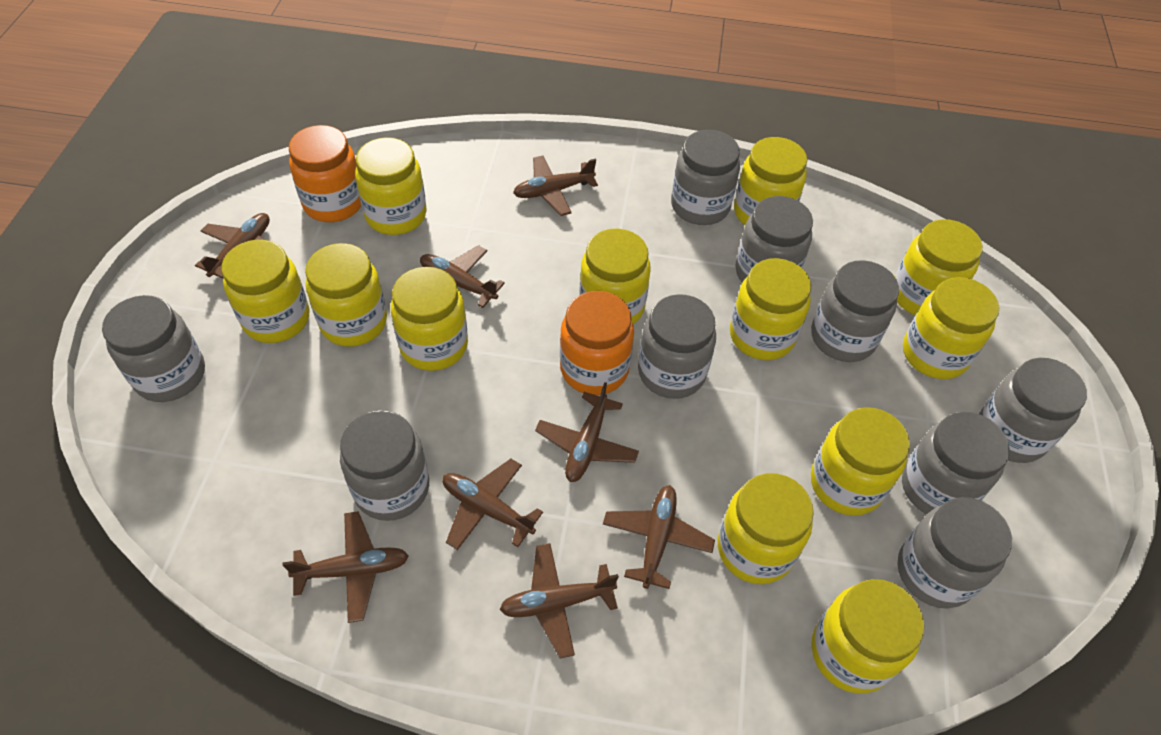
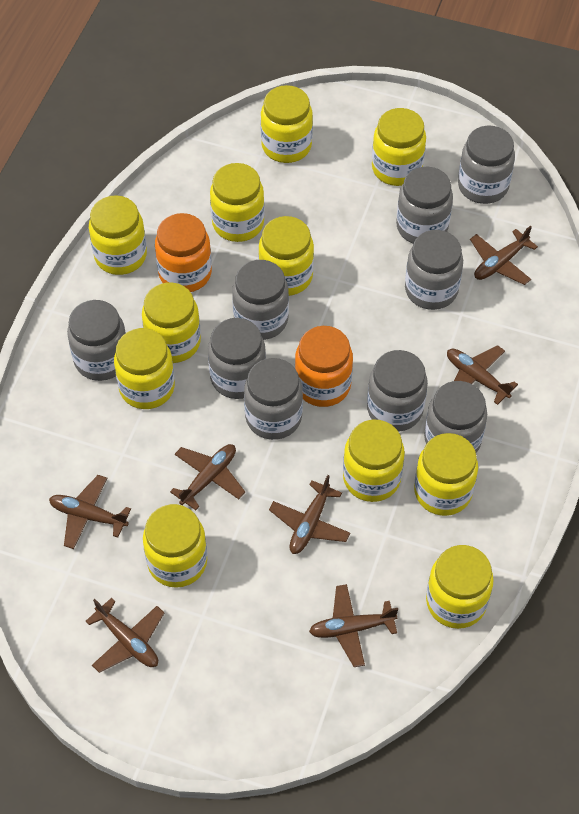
brown plane: 8 -> 7
yellow jar: 12 -> 11

